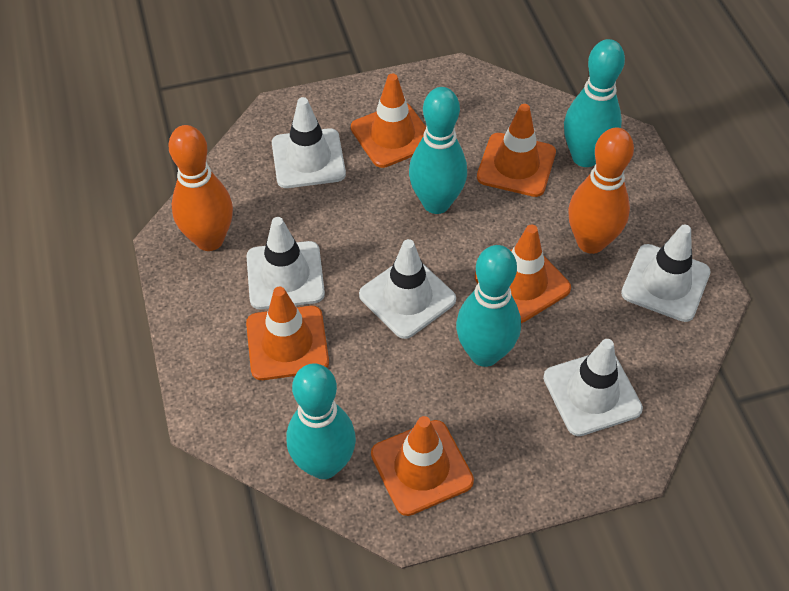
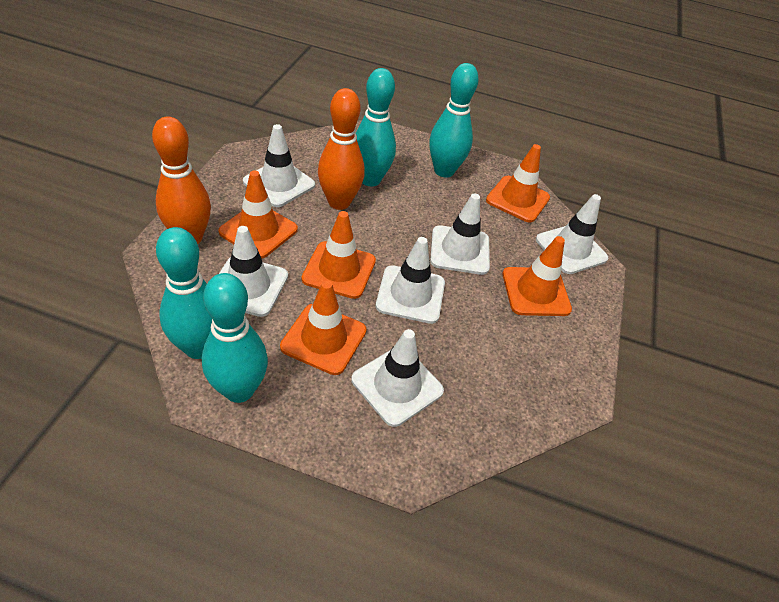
white traffic cone: 5 -> 6

